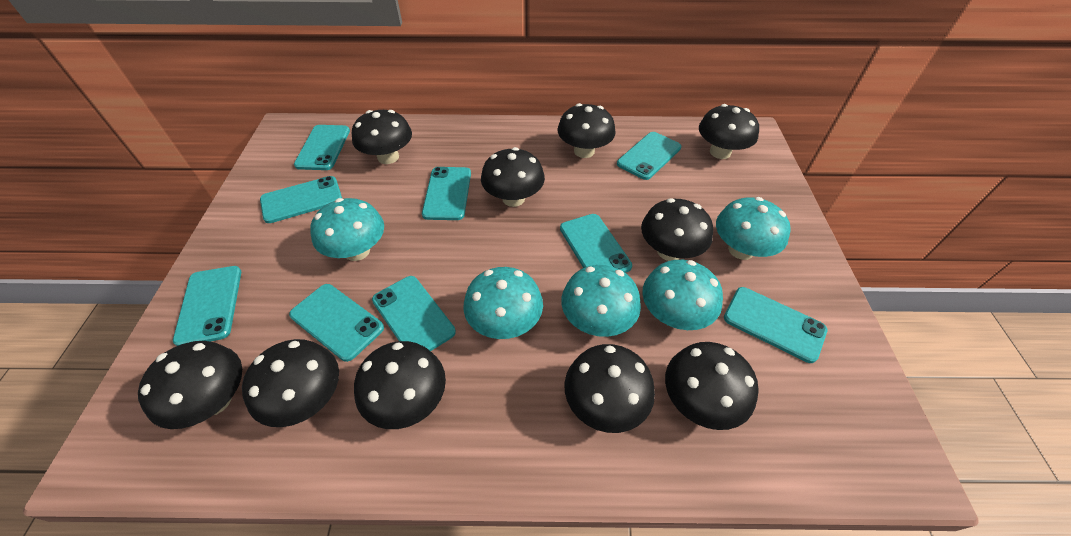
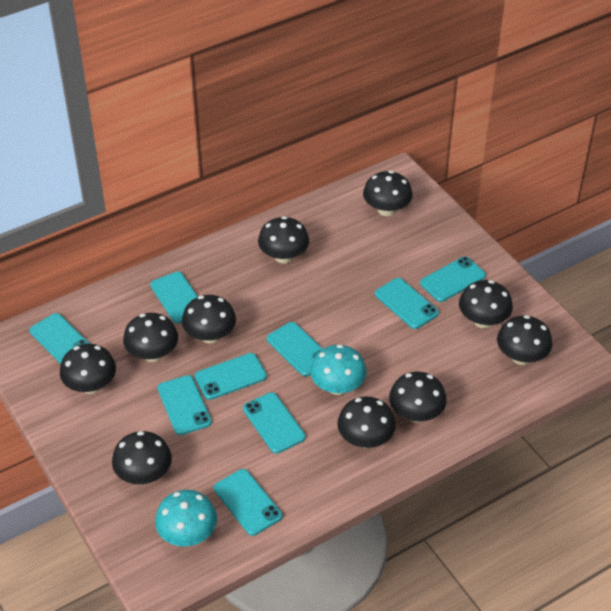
turquoise mushroom: 5 -> 2

